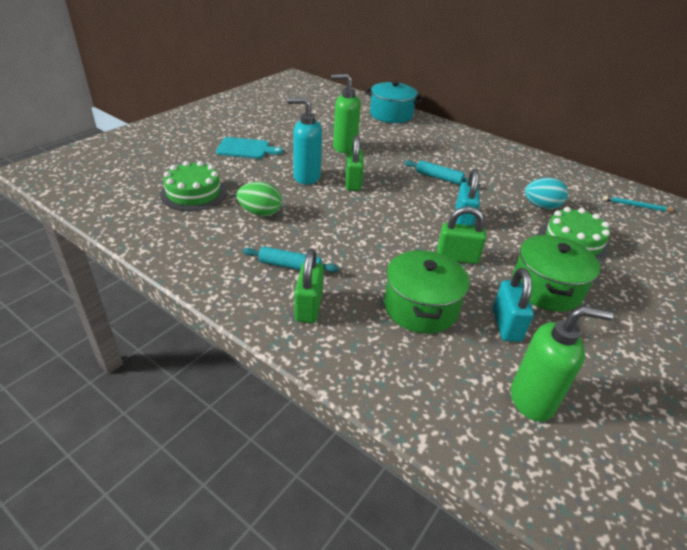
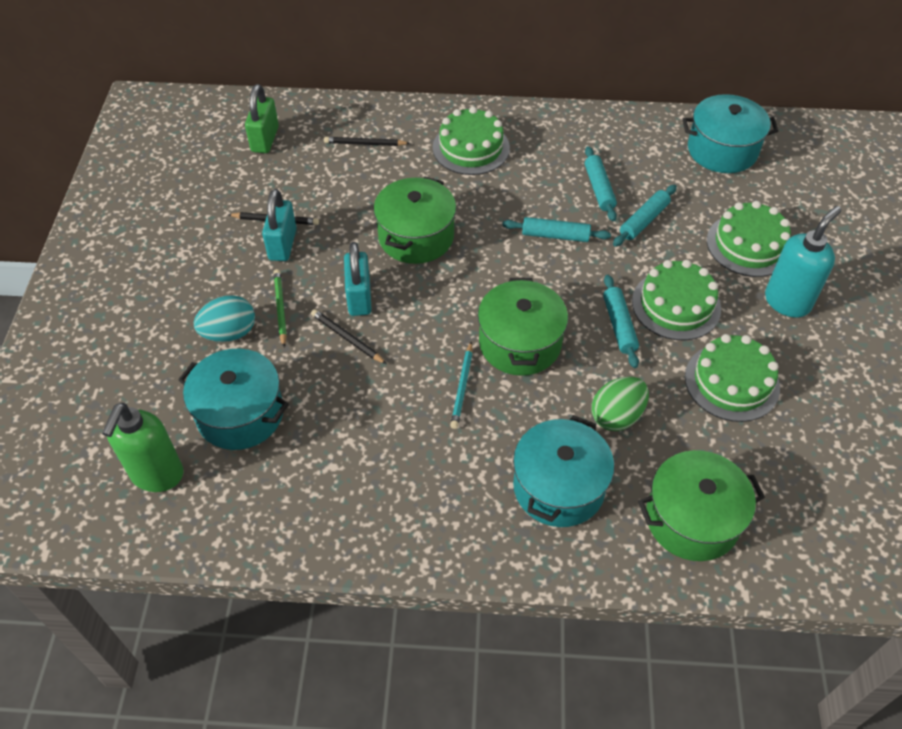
black pencil: 0 -> 3
green cake: 2 -> 4
green padlock: 3 -> 1
green pencil: 0 -> 1
green pot: 2 -> 3
green soap dispenser: 2 -> 1
turquoise cutting board: 1 -> 0
turquoise pot: 1 -> 3
turquoise rolling pin: 2 -> 4

